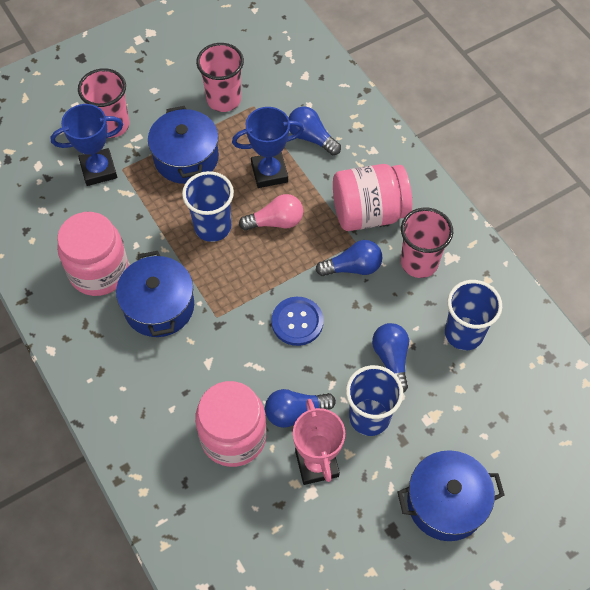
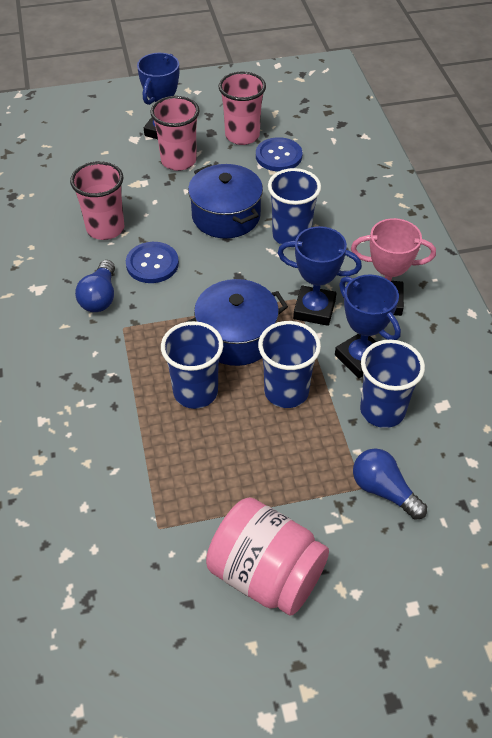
blue button: 1 -> 2
blue cup: 3 -> 4
blue light bulb: 4 -> 2
blue pot: 3 -> 2
blue trophy: 2 -> 3
pink jar: 3 -> 1
pink light bulb: 1 -> 0

